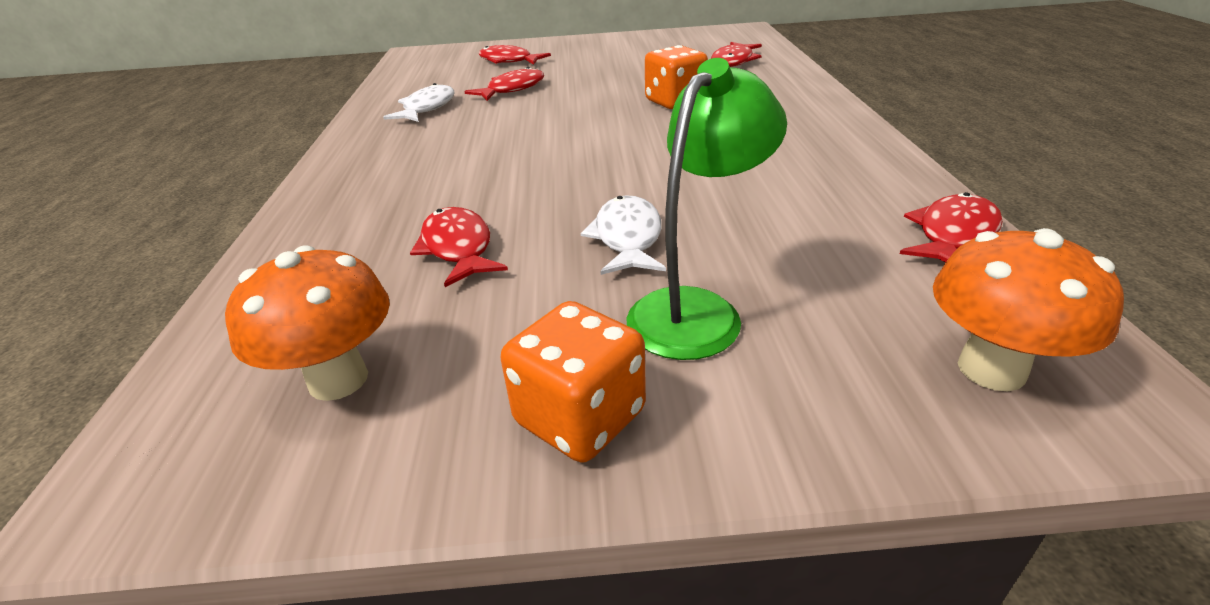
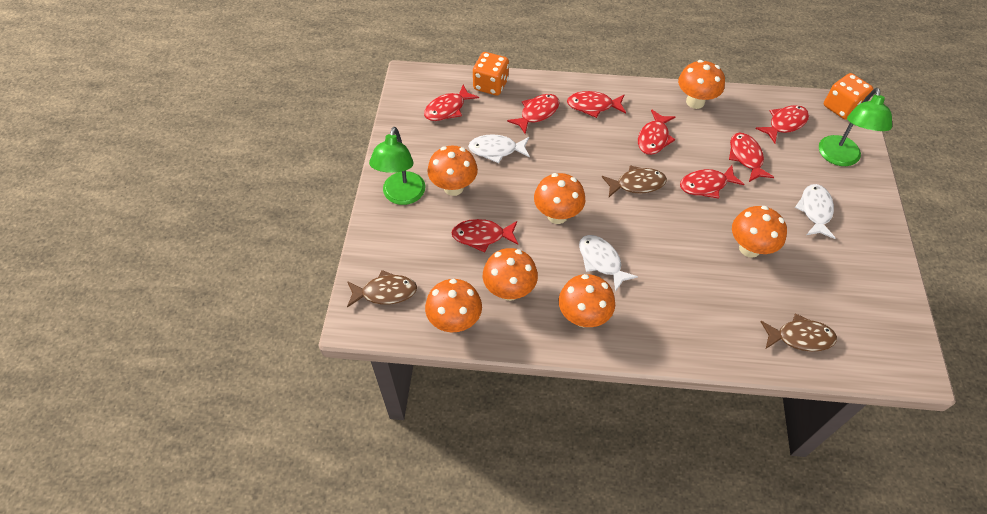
brown fish: 0 -> 3
green lamp: 1 -> 2
orange mushroom: 2 -> 7
red fish: 5 -> 8
white fish: 2 -> 3

